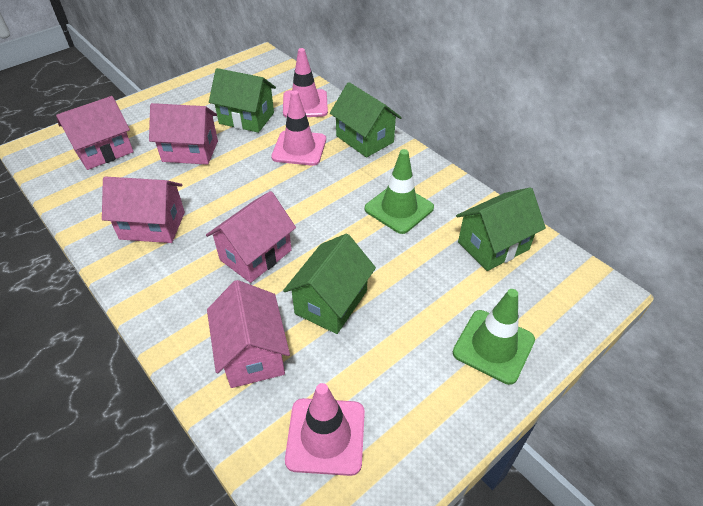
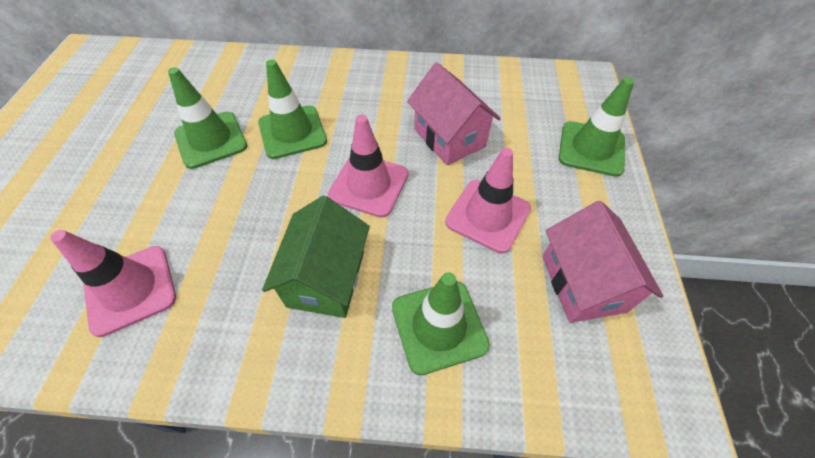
green house: 4 -> 1
green traffic cone: 2 -> 4
pink house: 5 -> 2

